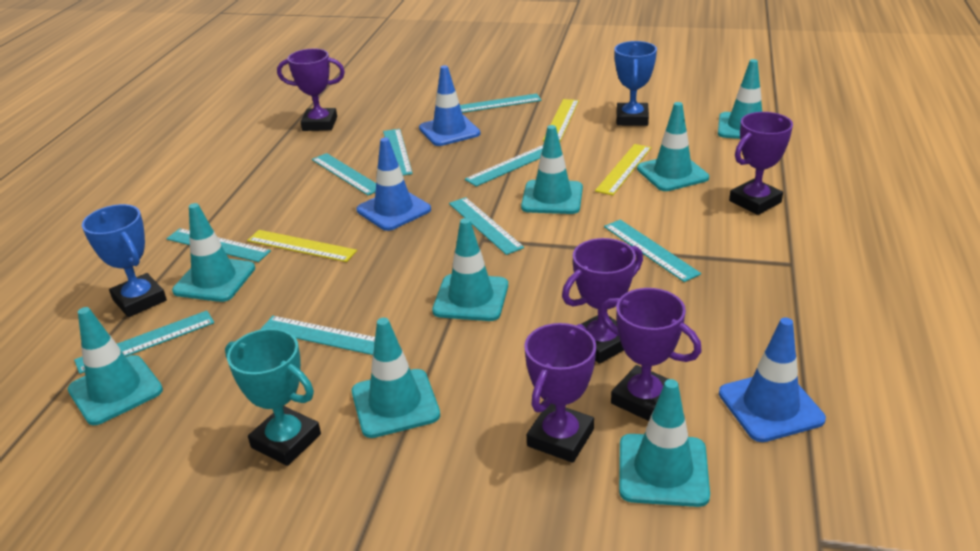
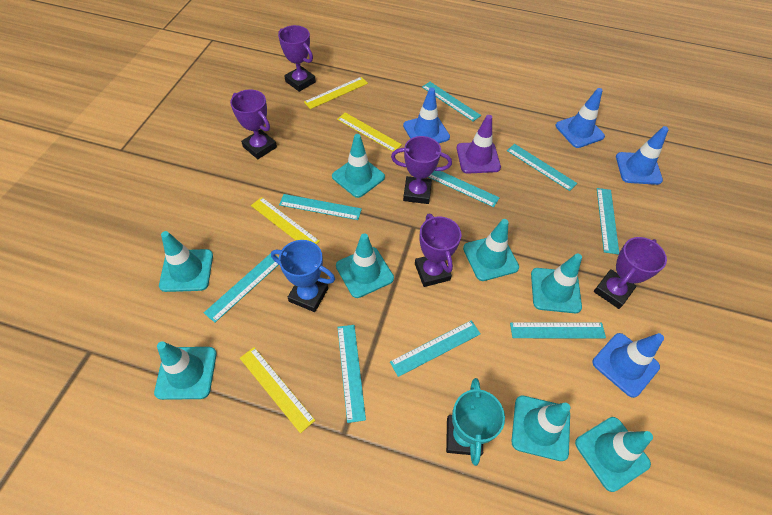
blue traffic cone: 3 -> 4
blue trophy: 2 -> 1
purple traffic cone: 0 -> 1
yellow ruler: 3 -> 4

